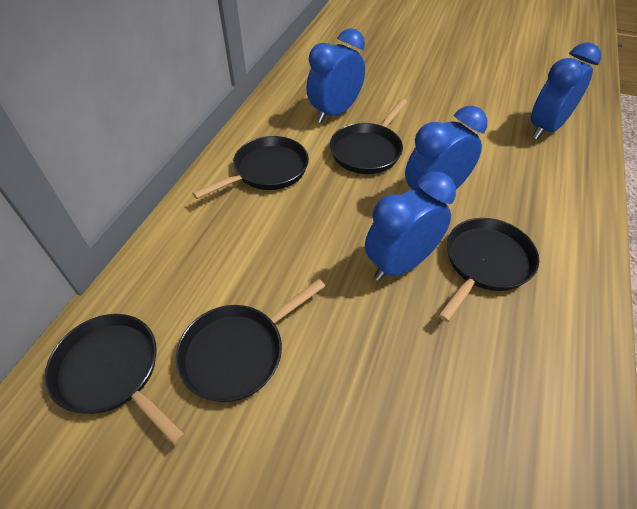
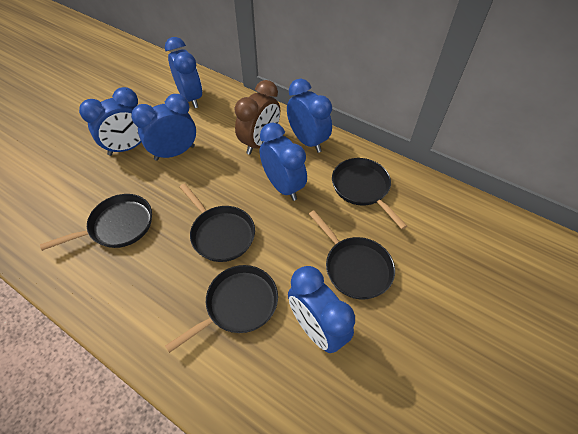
blue clock: 4 -> 6
brown clock: 0 -> 1

